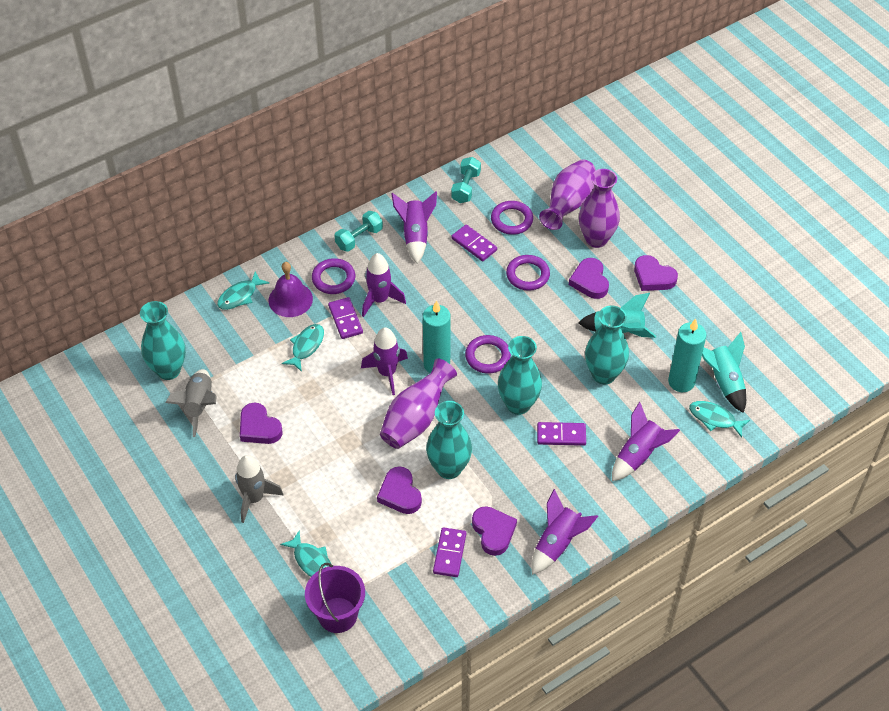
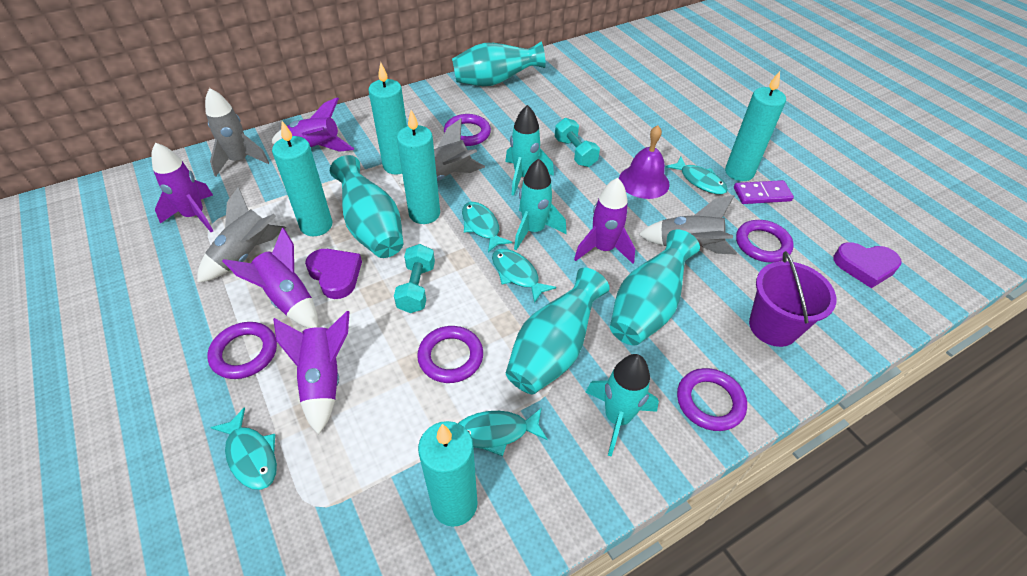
grey rocket: 2 -> 4
purple domino: 4 -> 1
purple heart: 5 -> 2
purple ring: 4 -> 5
purple vase: 3 -> 0
turquoise candle: 2 -> 5
turquoise fish: 4 -> 5
turquoise rocket: 2 -> 3

